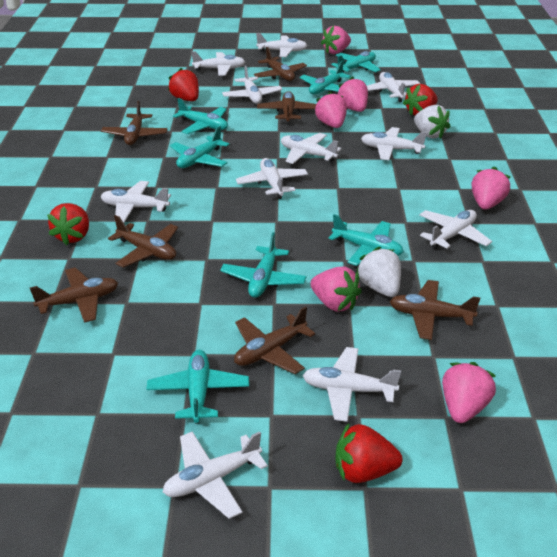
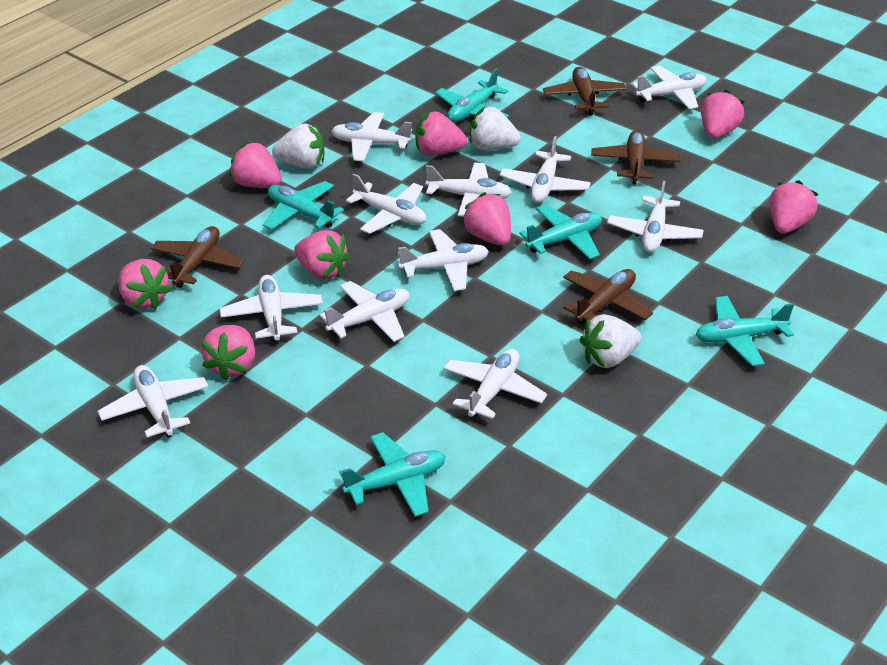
brown plane: 7 -> 4
pink strawberry: 6 -> 8
red strawberry: 4 -> 0
turquoise plane: 7 -> 5
white strawberry: 2 -> 3

